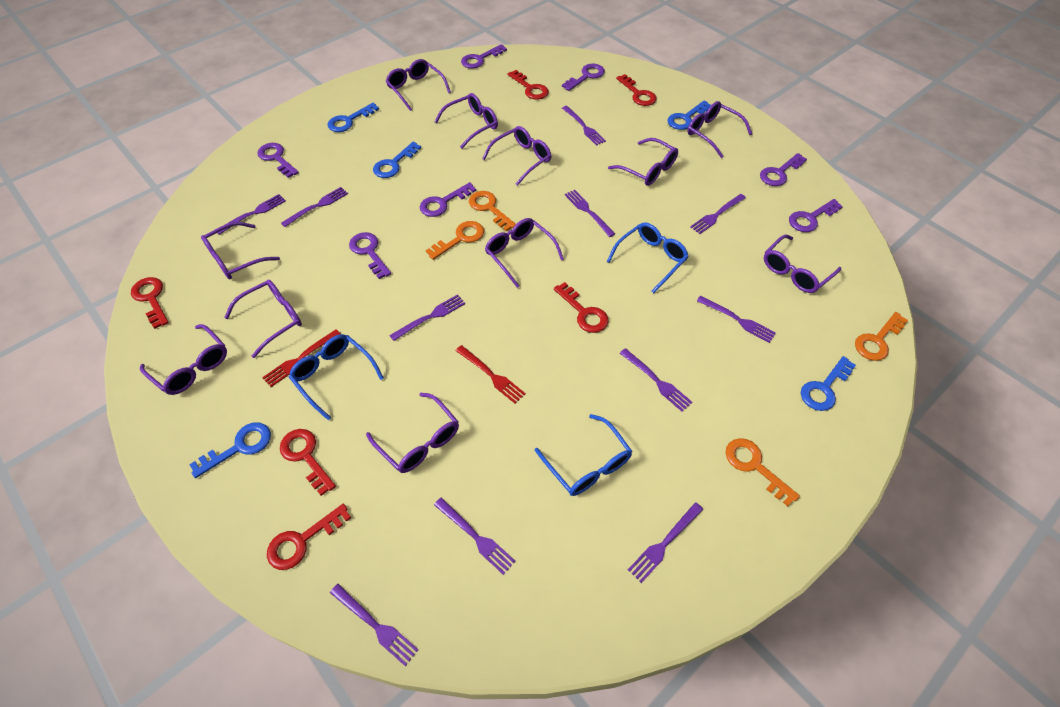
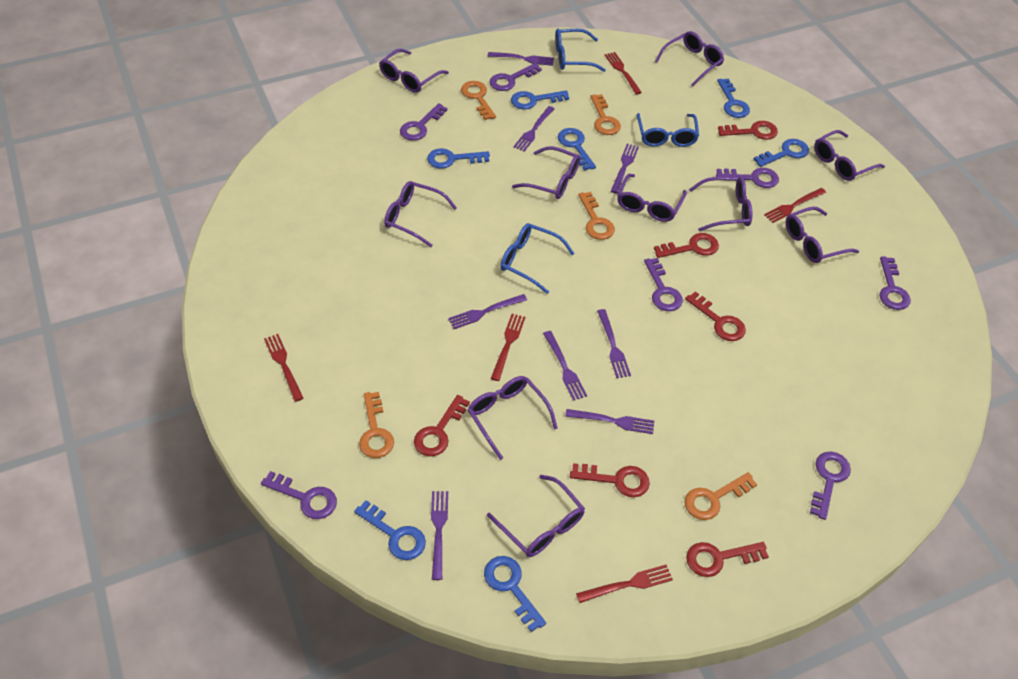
blue key: 5 -> 7
orange key: 4 -> 5
purple fork: 11 -> 8
purple glasses: 11 -> 10
red fork: 2 -> 5

